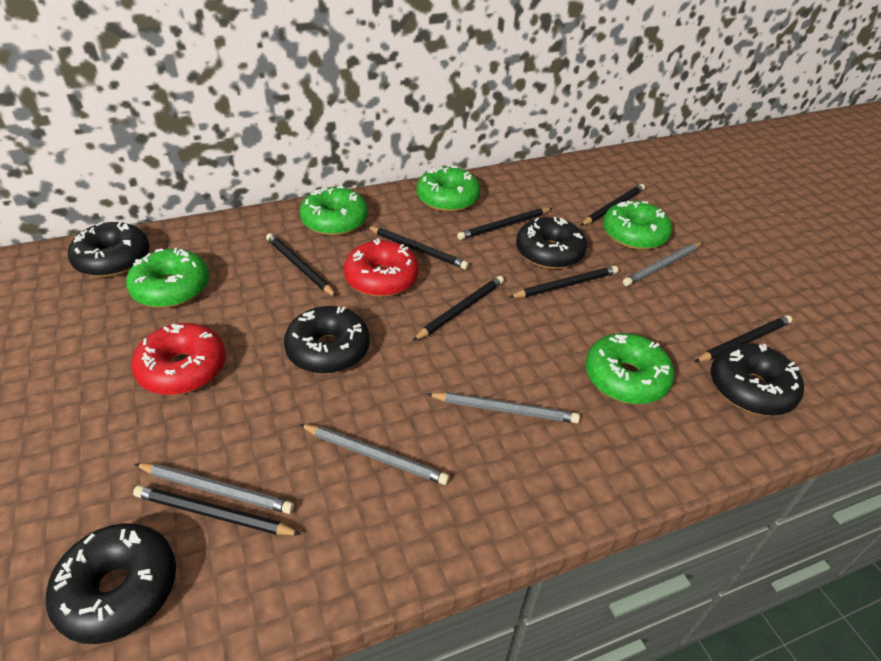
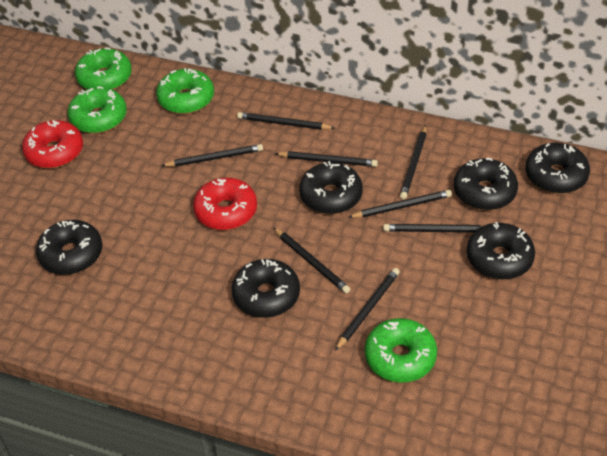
black donut: 5 -> 6
green donut: 5 -> 4
grey pencil: 4 -> 0

